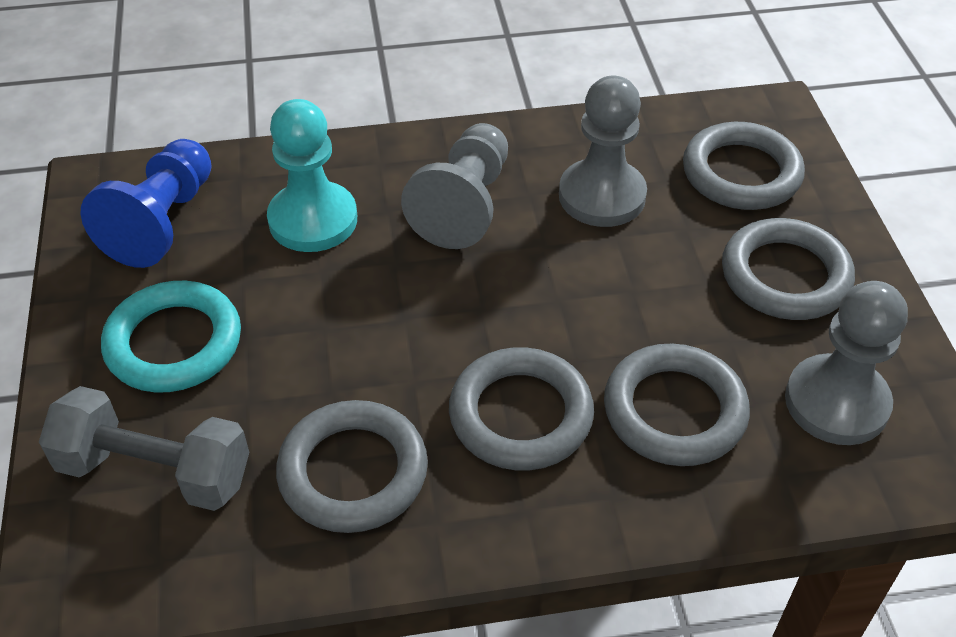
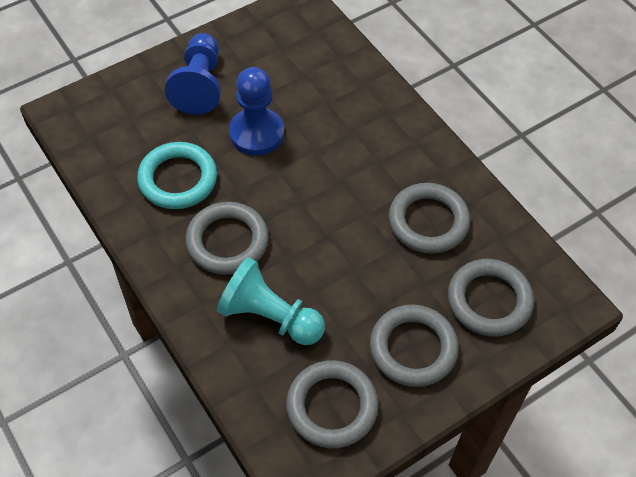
blue pawn: 1 -> 2
grey dumbbell: 1 -> 0
grey pawn: 3 -> 0

